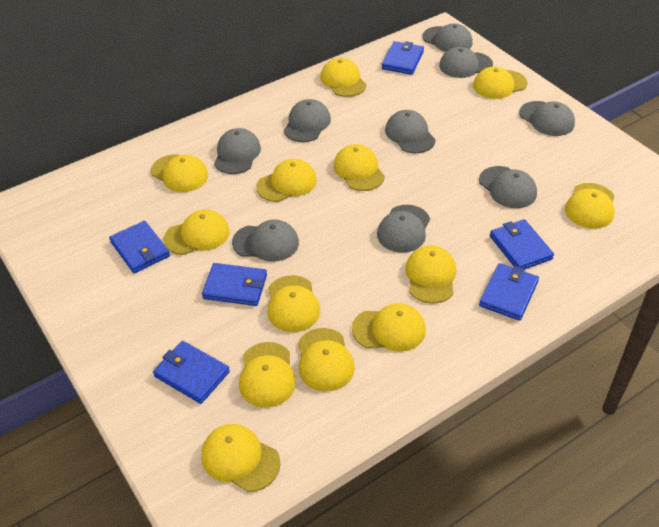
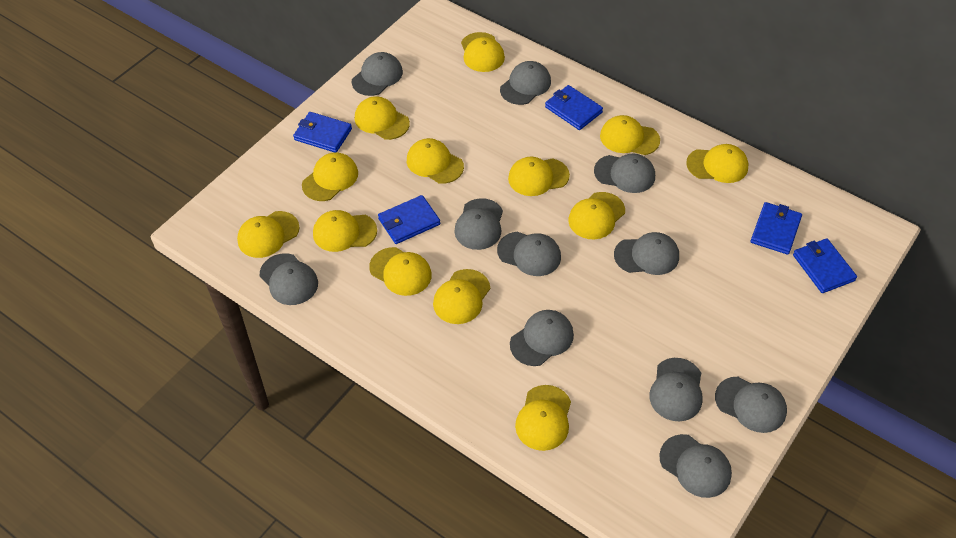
blue wallet: 6 -> 5
grey cap: 9 -> 11

